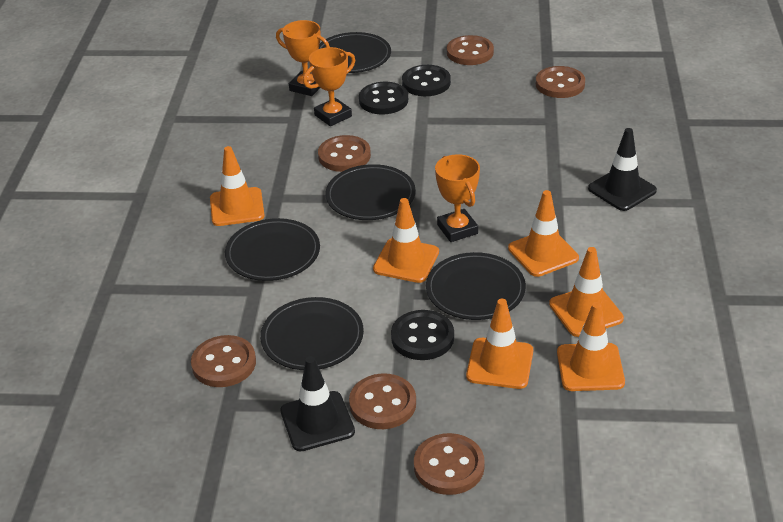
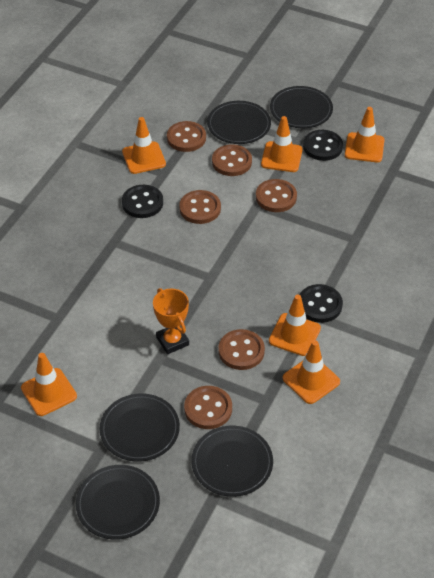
black traffic cone: 2 -> 0
orange trophy: 3 -> 1

